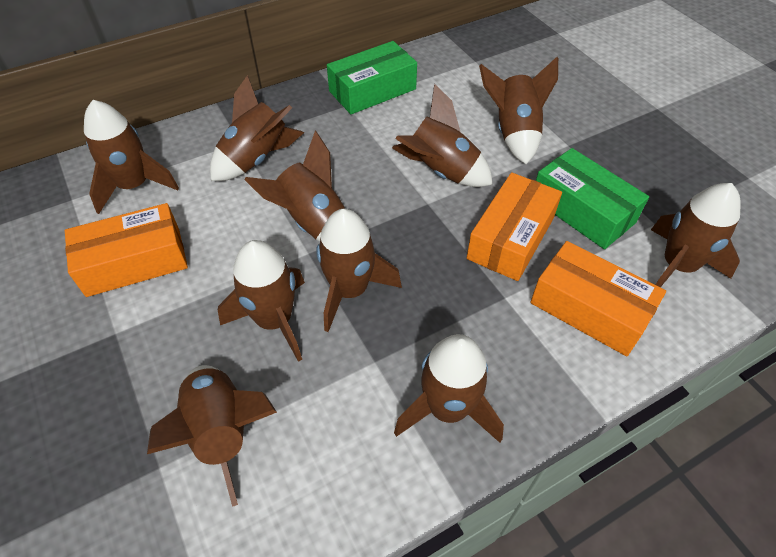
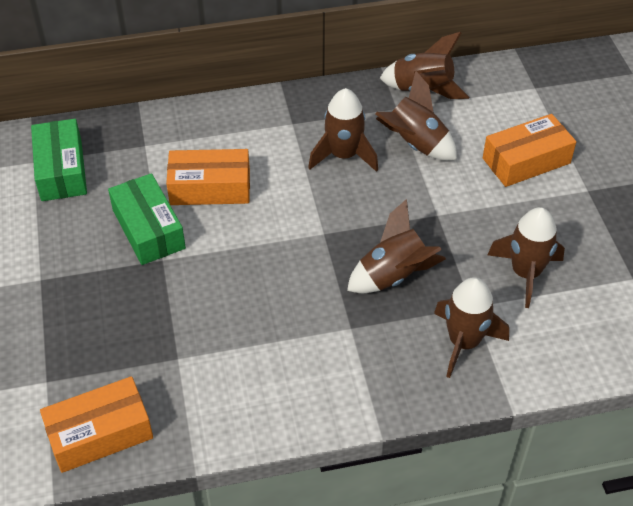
brown rocket: 10 -> 6

